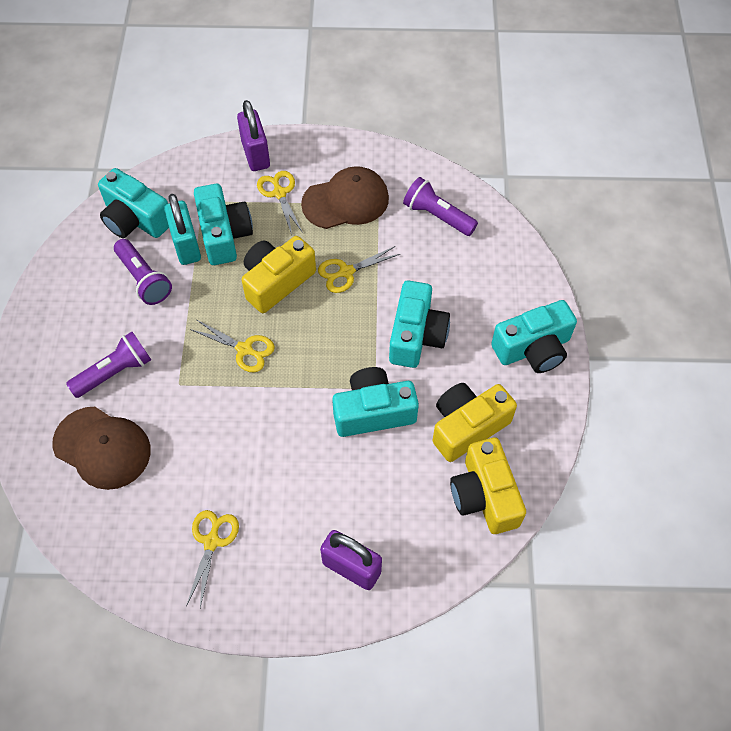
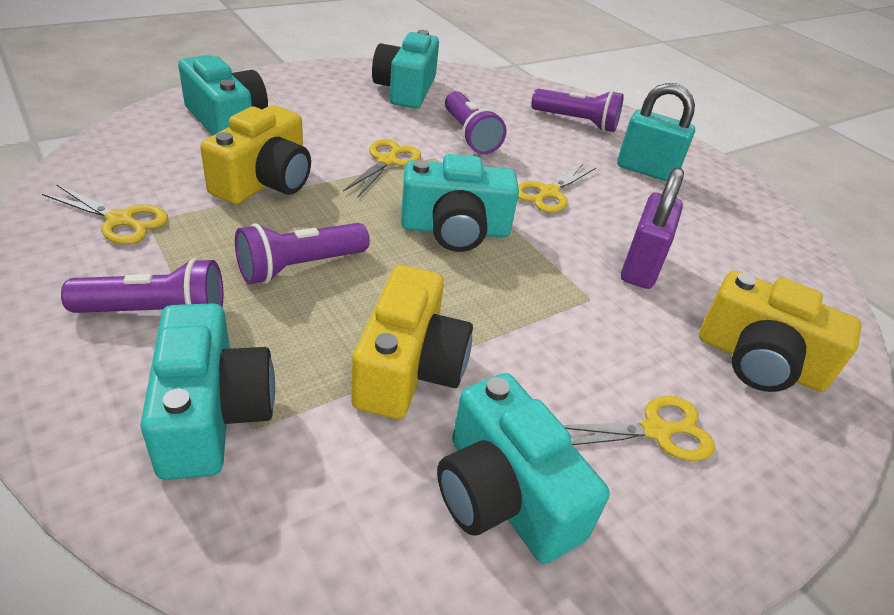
brown cap: 2 -> 0
purple flashlight: 3 -> 4
purple padlock: 2 -> 1

